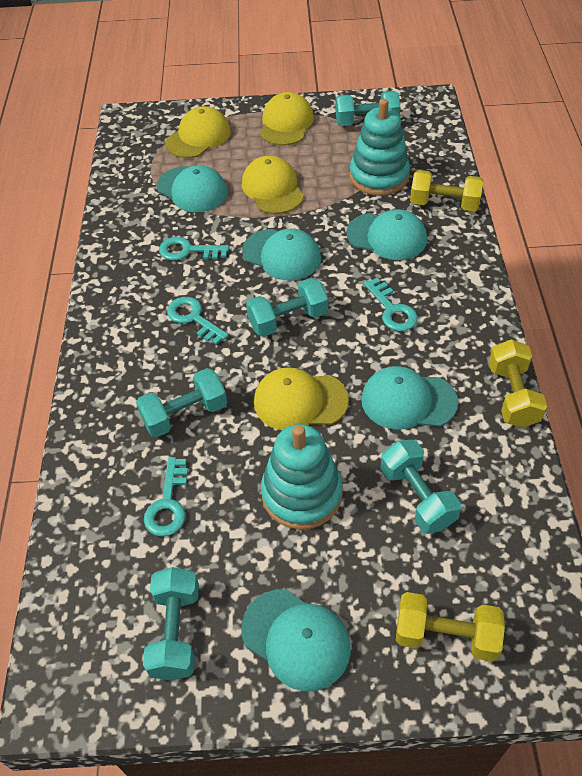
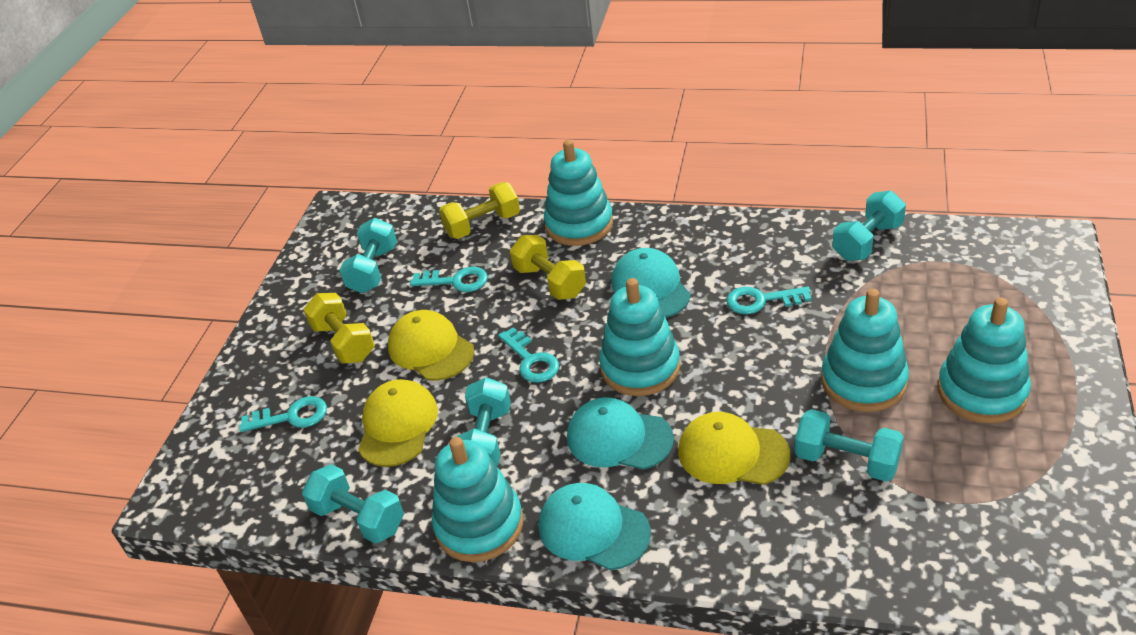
turquoise cap: 5 -> 3
turquoise stacking toy: 2 -> 5
yellow cap: 4 -> 3

